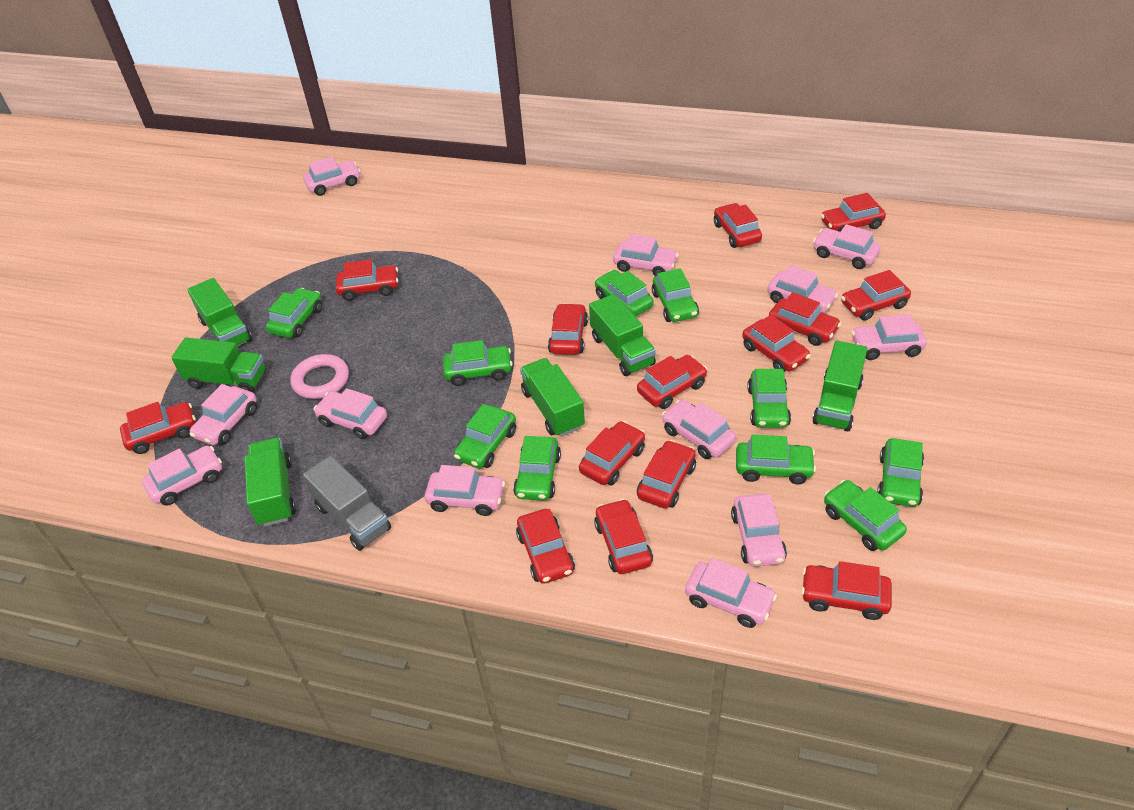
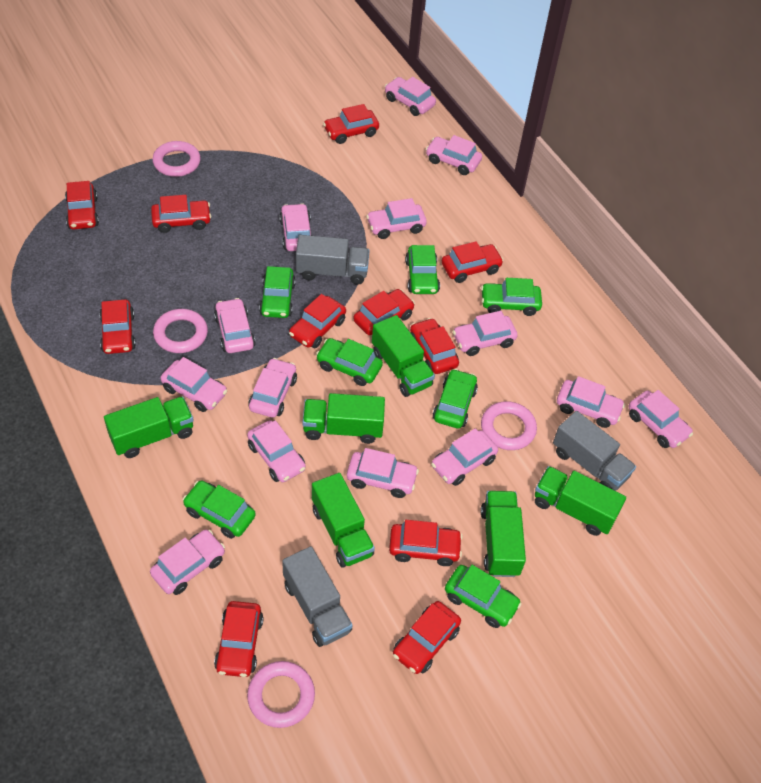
green car: 10 -> 7
grey truck: 1 -> 3
pink car: 12 -> 14
pink ring: 1 -> 4
red car: 14 -> 11

